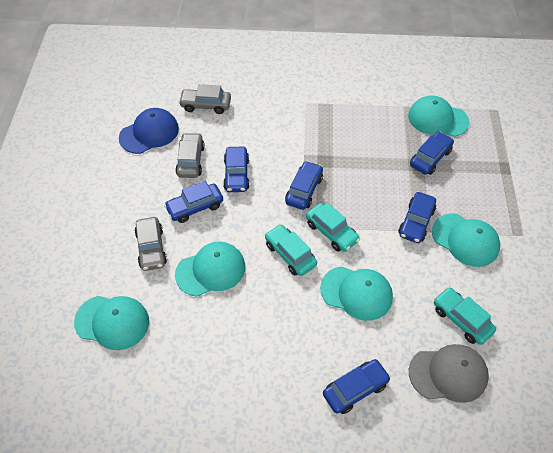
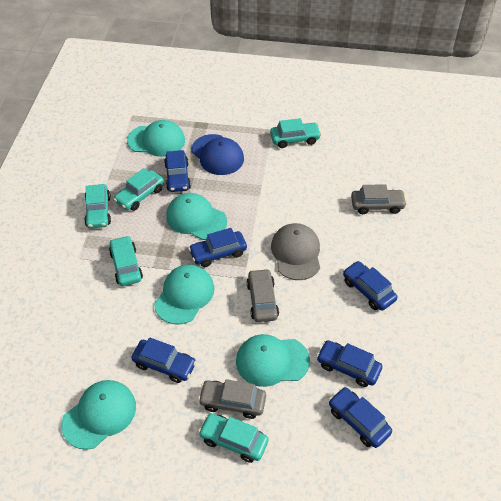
turquoise car: 3 -> 5

